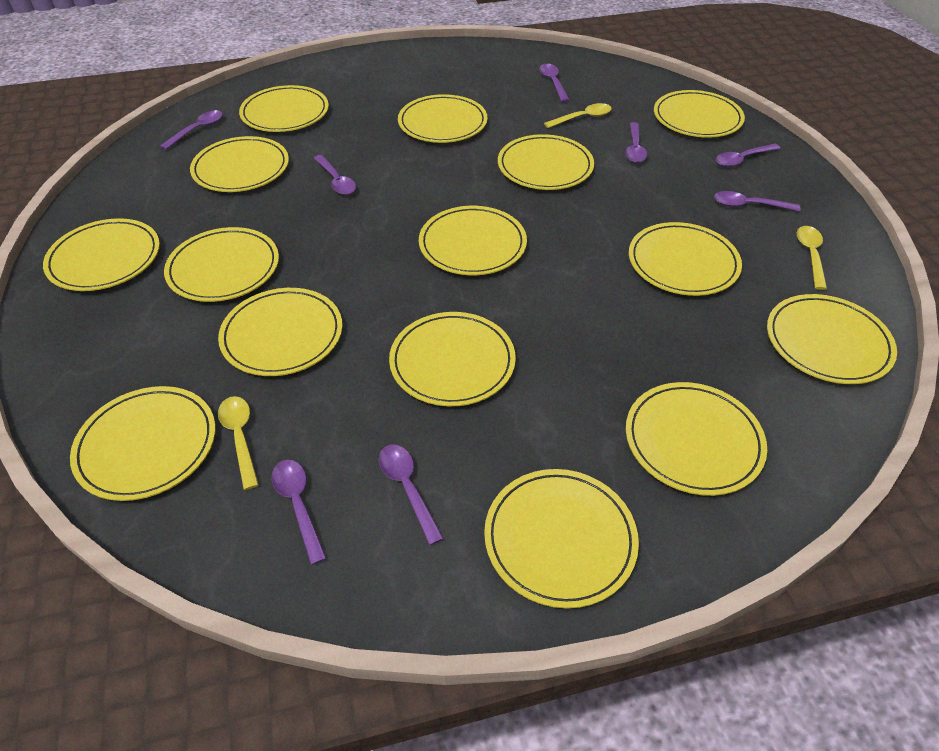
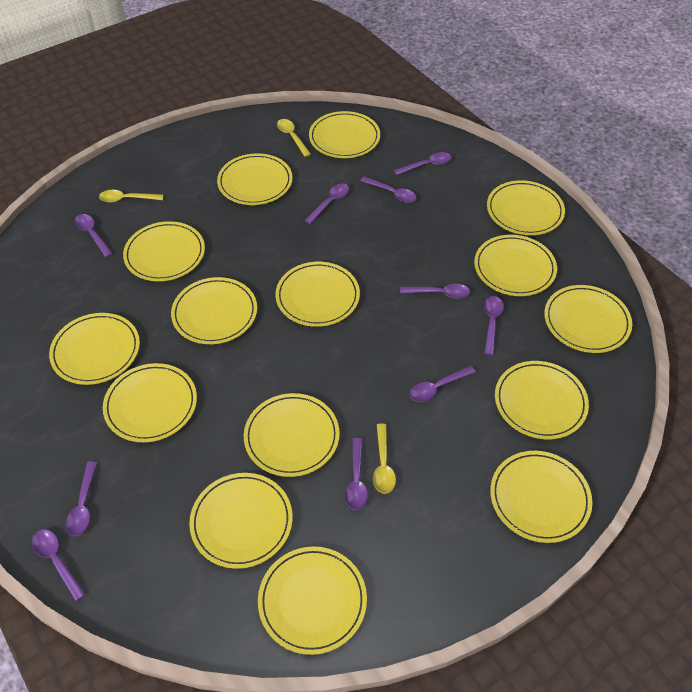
purple spoon: 8 -> 10

